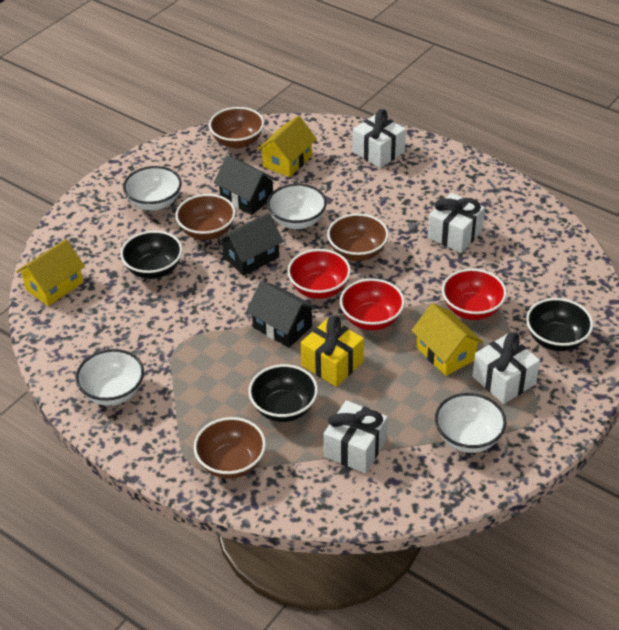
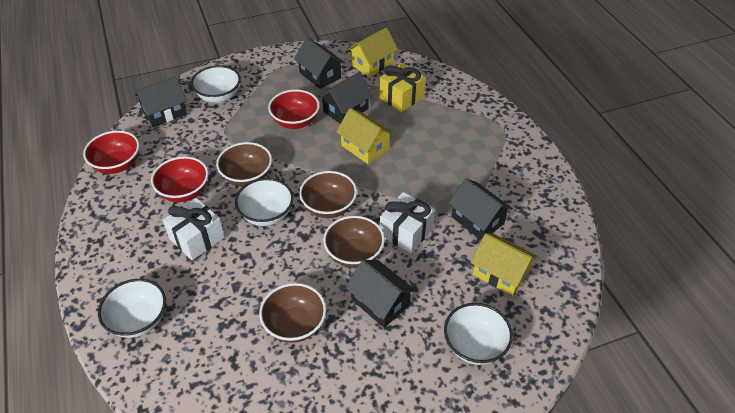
black bowl: 3 -> 0
black house: 3 -> 5
white gift: 4 -> 2

